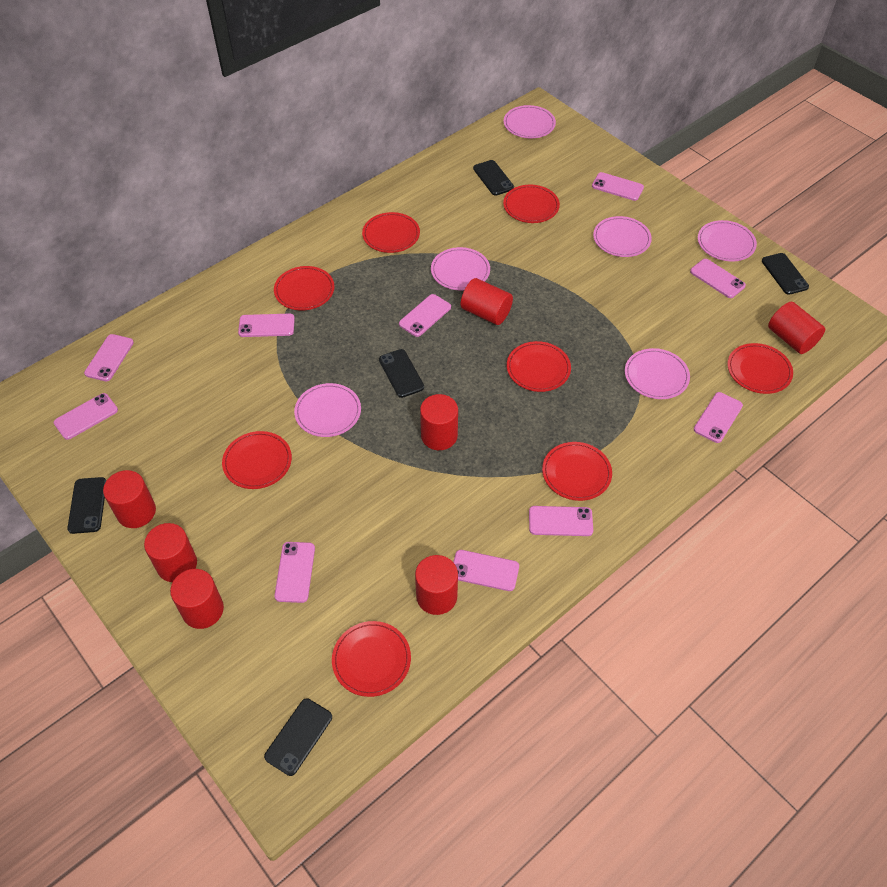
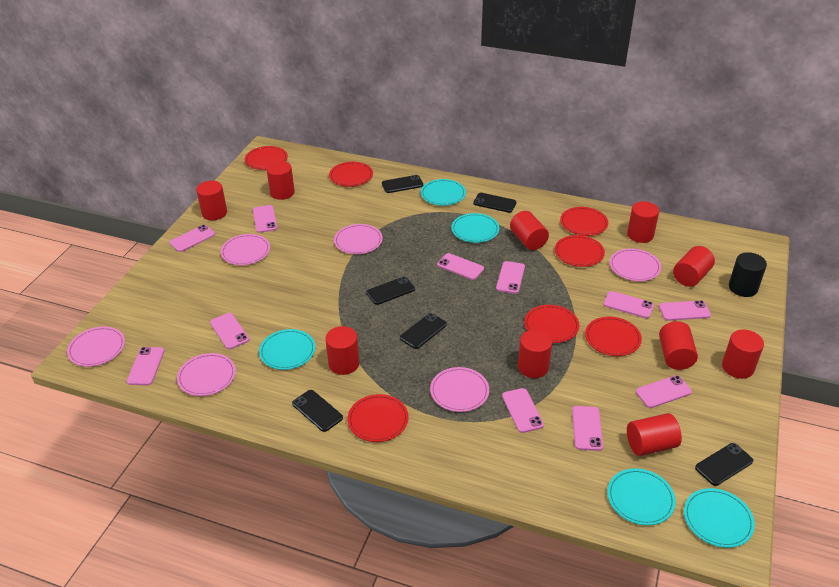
black cylinder: 0 -> 1
black phone: 5 -> 6
pink phone: 10 -> 11
red cylinder: 7 -> 10
red plate: 8 -> 7
turquoise plate: 0 -> 5

